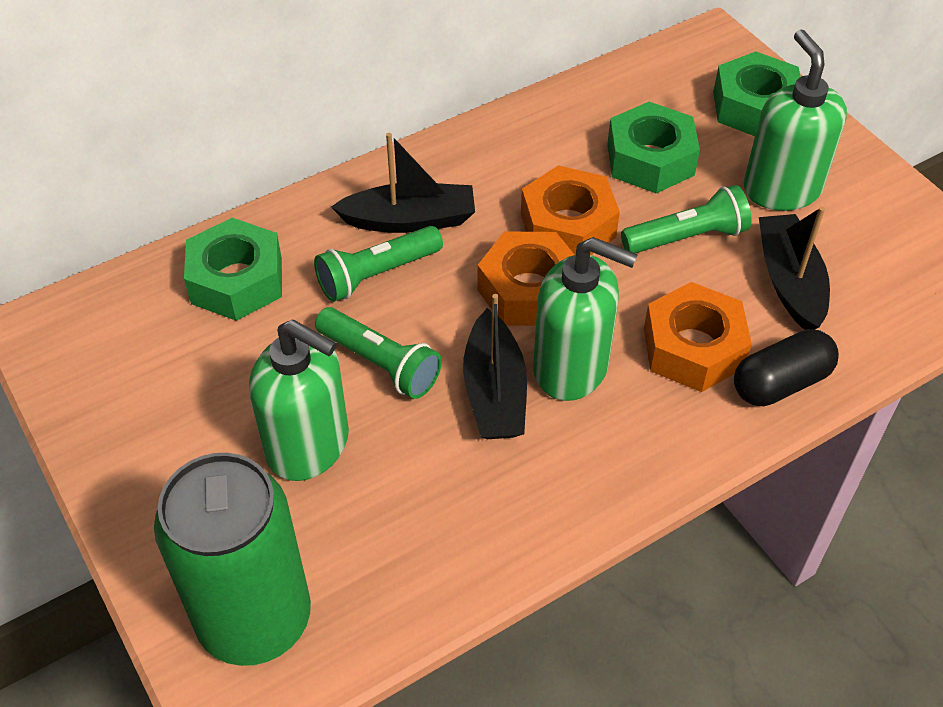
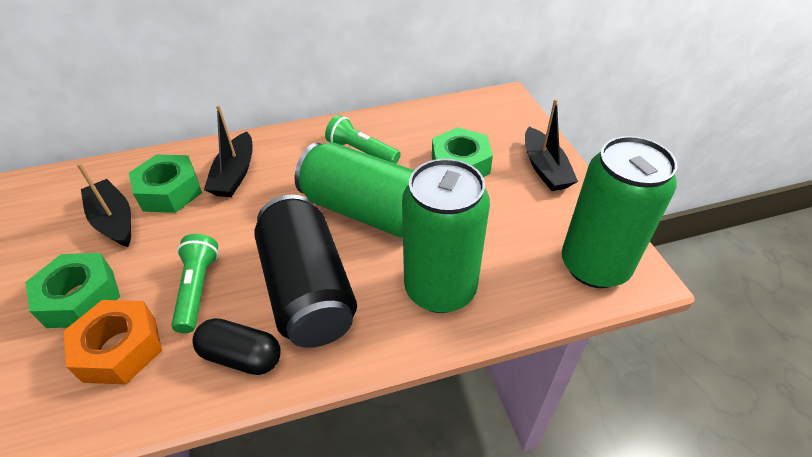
black can: 0 -> 1
green can: 1 -> 3
green flashlight: 3 -> 2
green soap dispenser: 3 -> 0
orange nut: 3 -> 1

